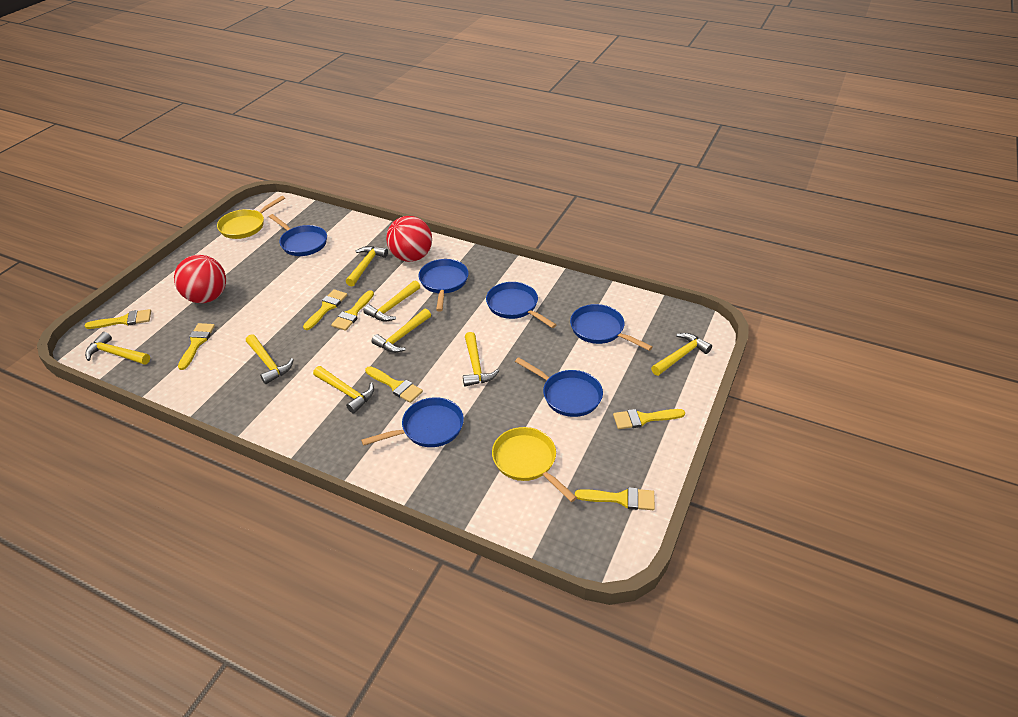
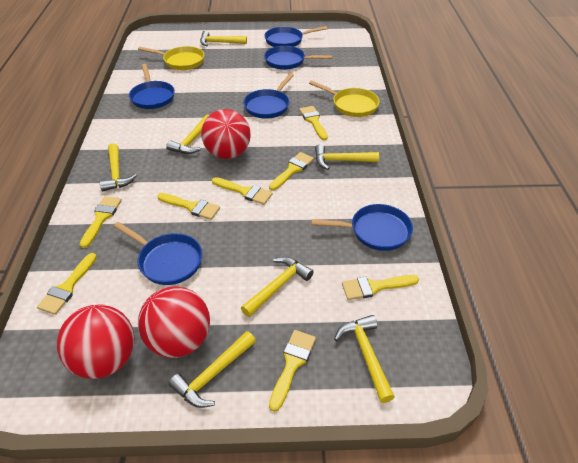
red ball: 2 -> 3
yellow brush: 7 -> 8
yellow hammer: 8 -> 7

